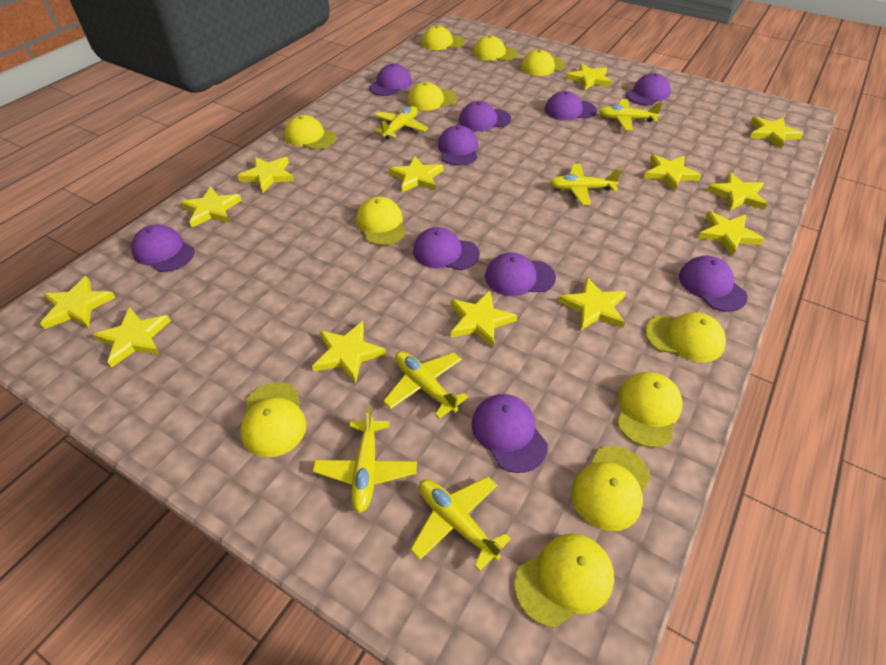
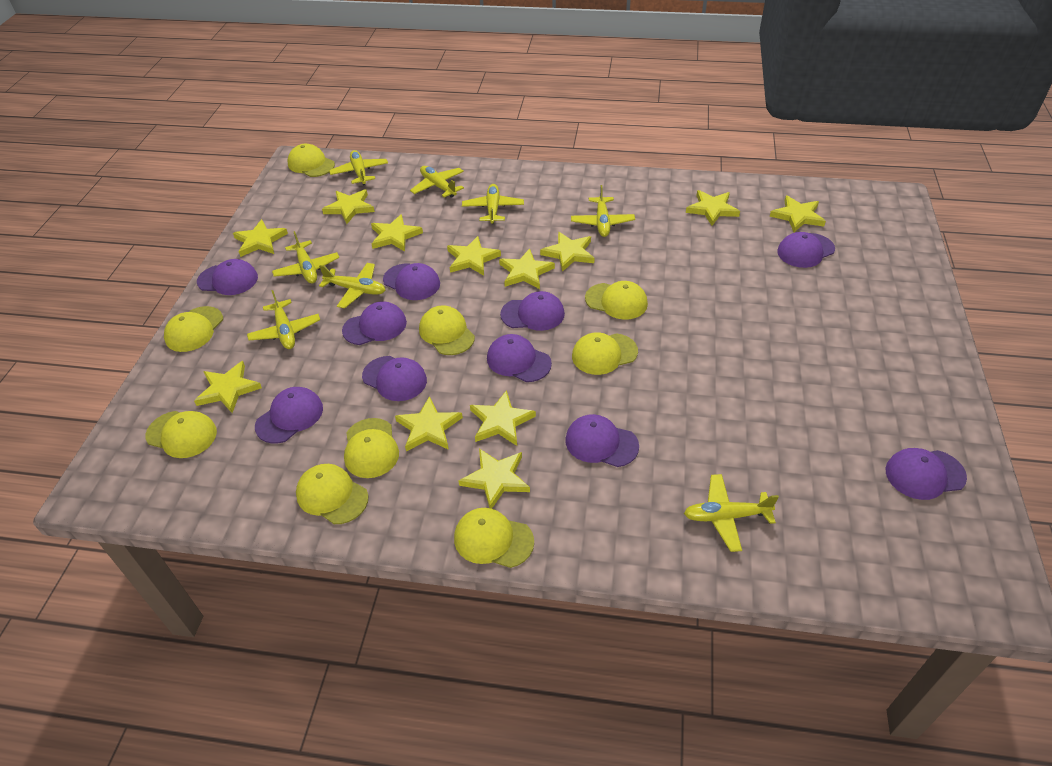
yellow cap: 11 -> 9
yellow plane: 6 -> 8
yellow star: 13 -> 12

